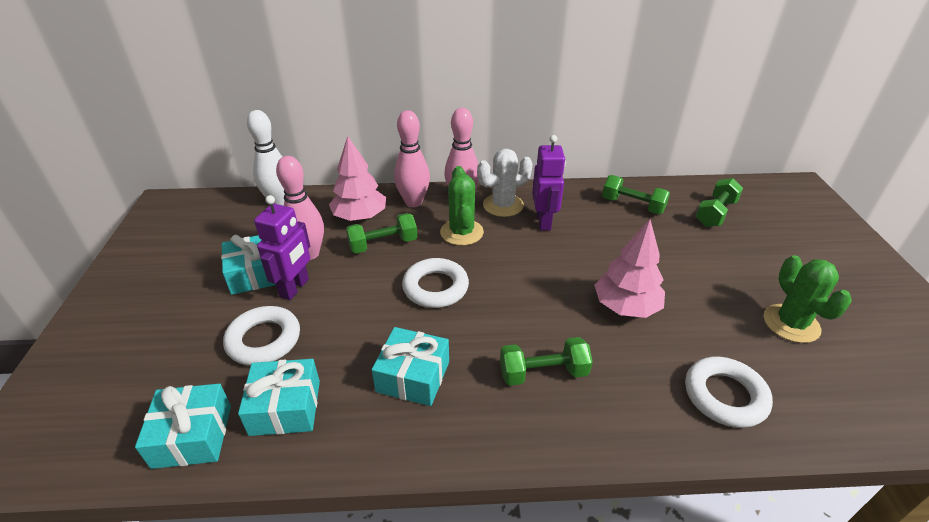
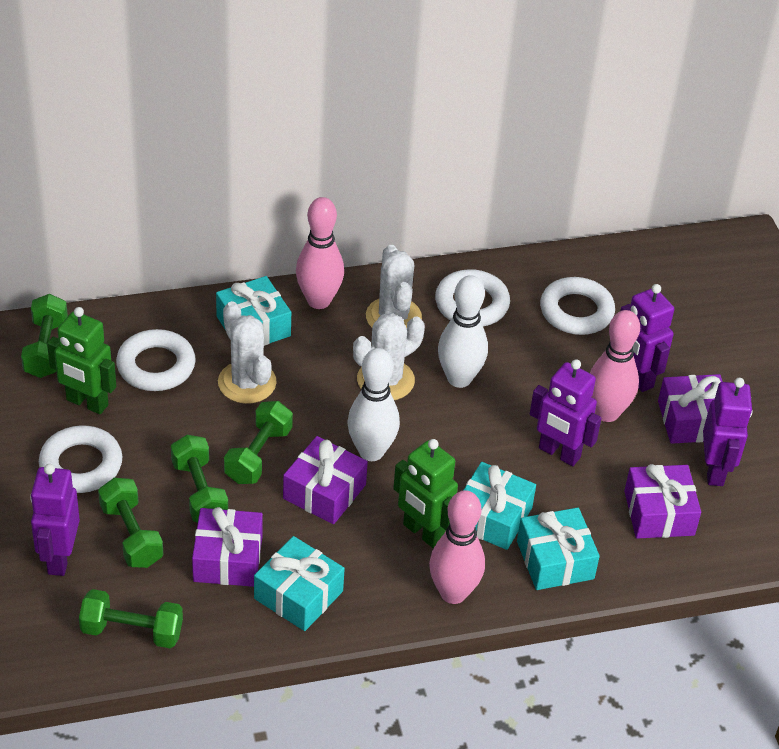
green cactus: 2 -> 0
green dumbbell: 4 -> 5
green robot: 0 -> 2
pink tree: 2 -> 0
purple gift: 0 -> 4
purple robot: 2 -> 4
white bowling pin: 1 -> 2
white cactus: 1 -> 3
white ring: 3 -> 4

